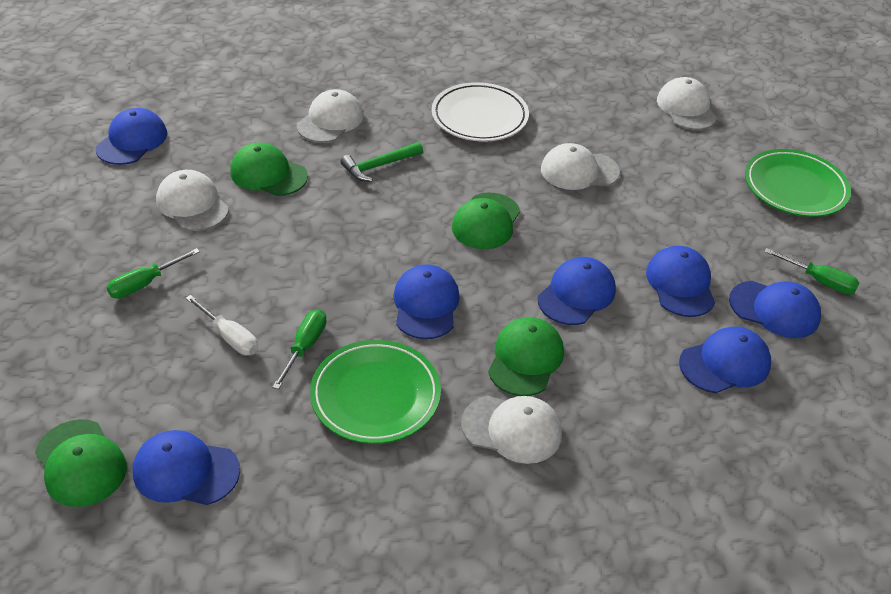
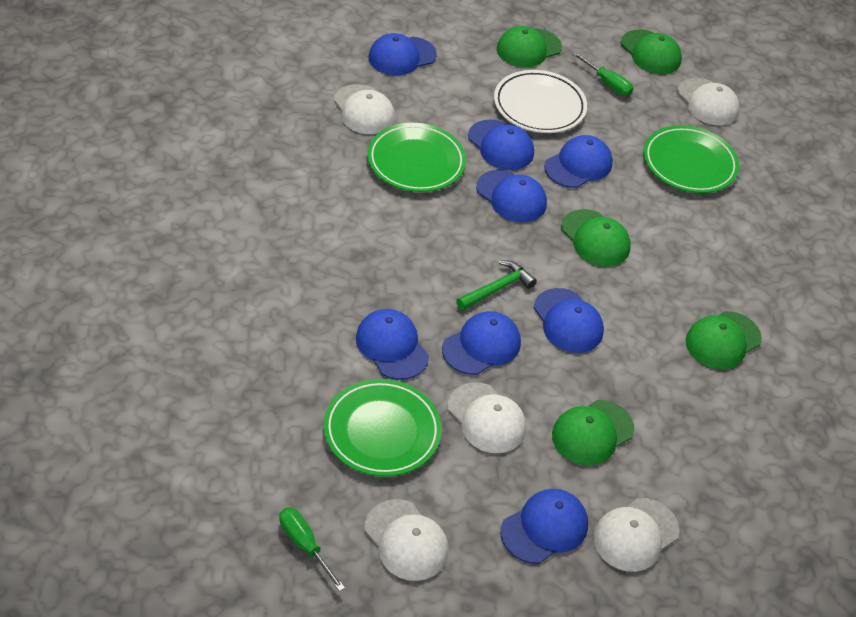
blue cap: 7 -> 8
green cap: 4 -> 5
green plate: 2 -> 3
green screwdriver: 3 -> 2
white screwdriver: 1 -> 0

